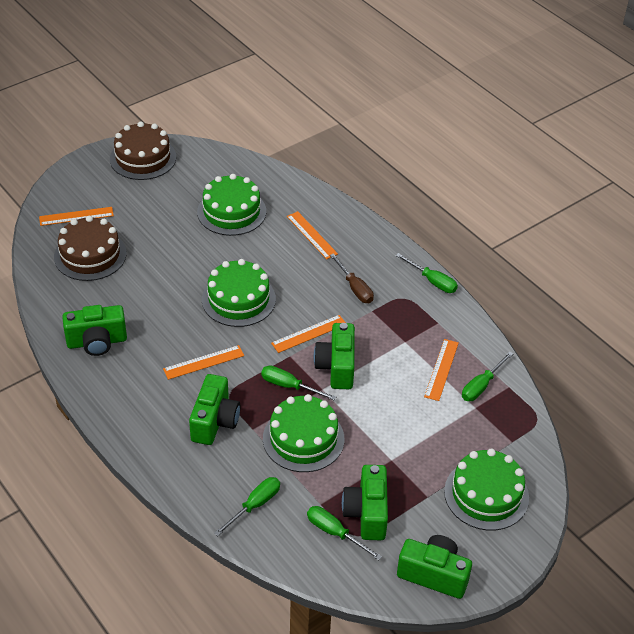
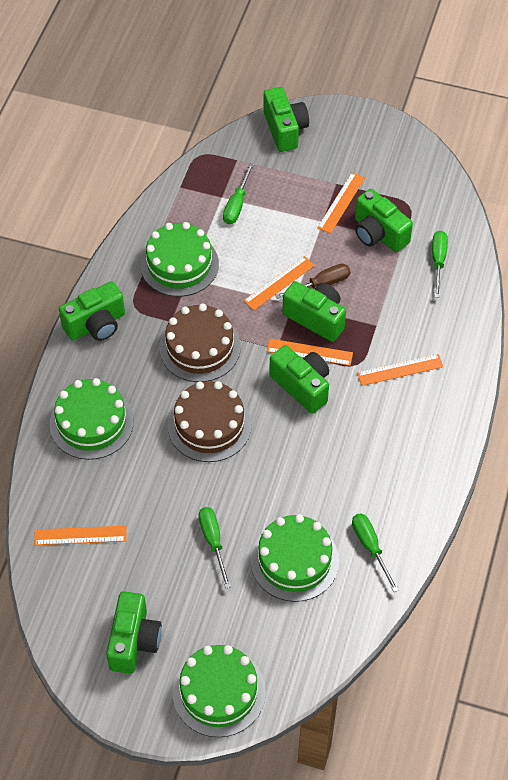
green camera: 5 -> 6
green screwdriver: 5 -> 4

